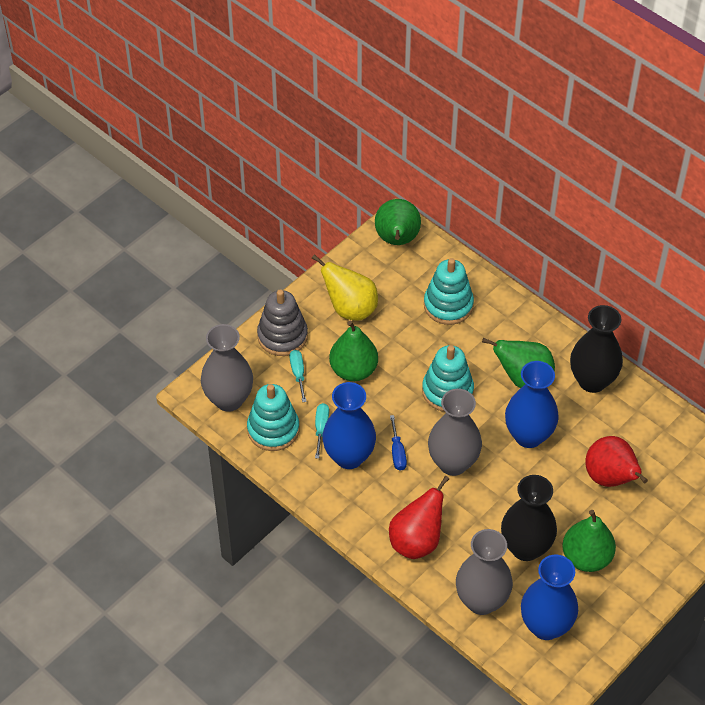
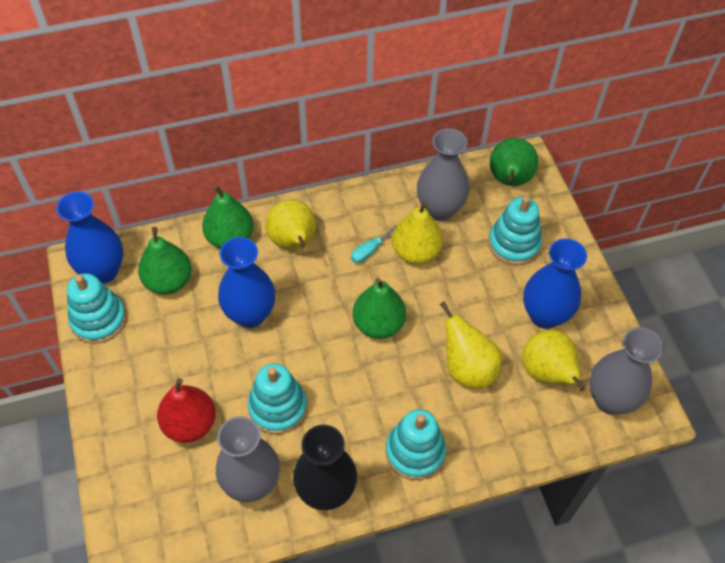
black vase: 2 -> 1
blue screwdriver: 1 -> 0
grey stacking toy: 1 -> 0
red pear: 2 -> 1
turquoise screwdriver: 2 -> 1
turquoise stacking toy: 3 -> 4
yellow pear: 1 -> 4

